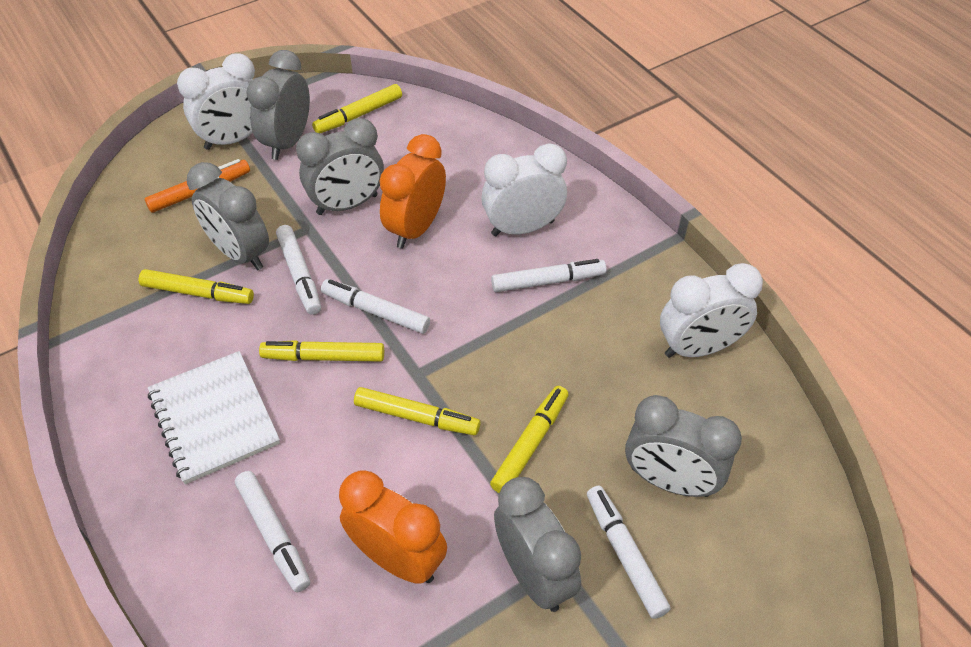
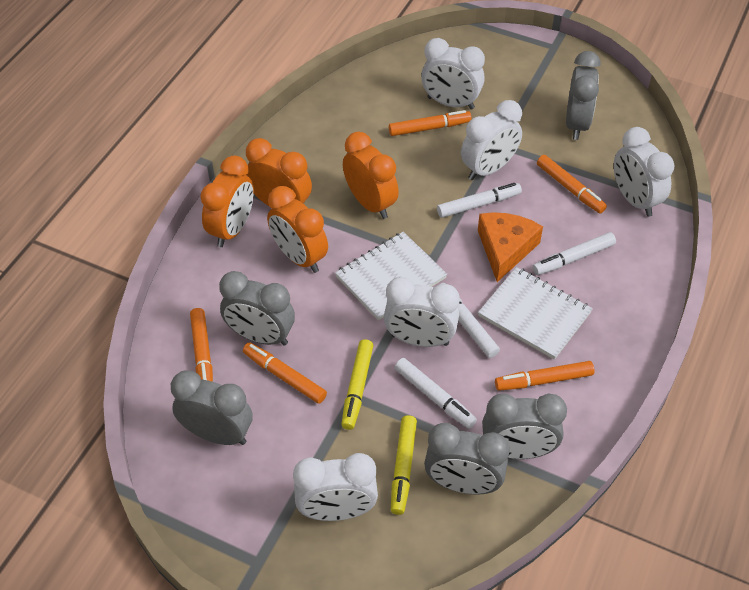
orange cheese: 0 -> 1
orange clock: 2 -> 4
orange marker: 1 -> 5
white clock: 3 -> 5
white marker: 5 -> 4
white notebook: 1 -> 2
yellow marker: 5 -> 2

